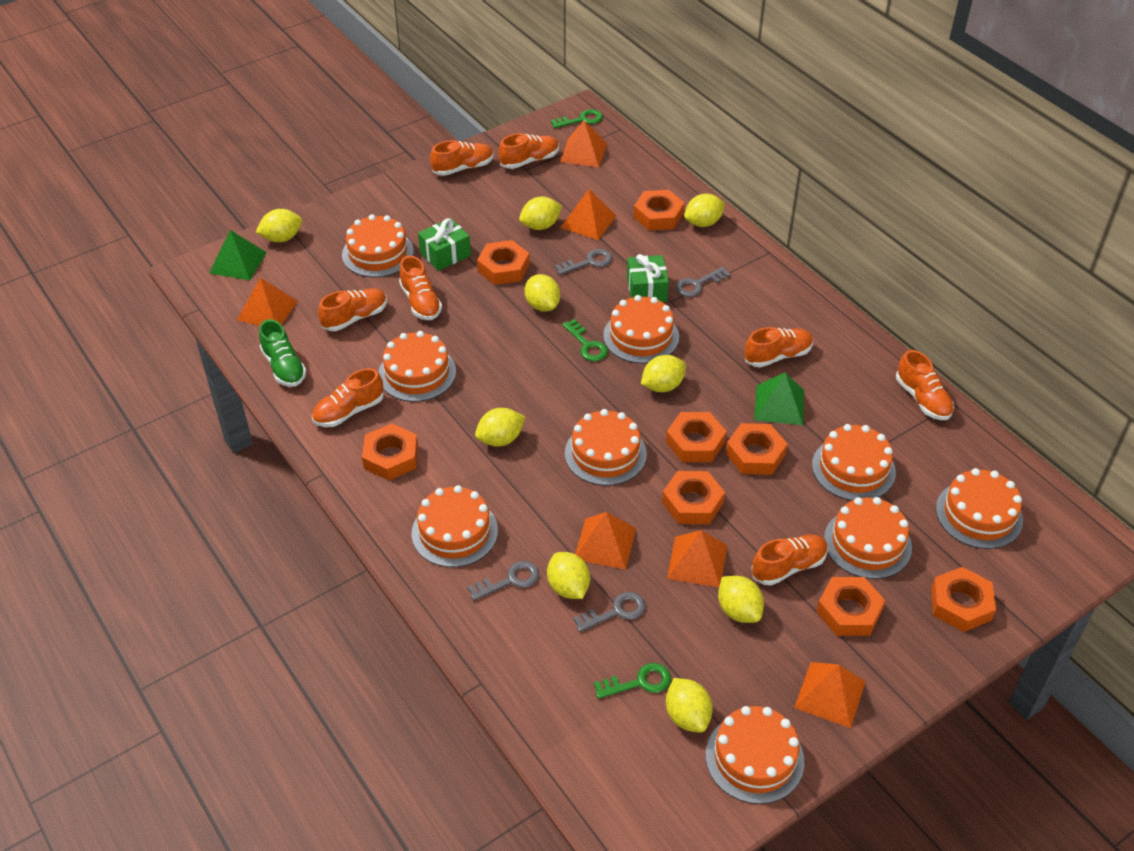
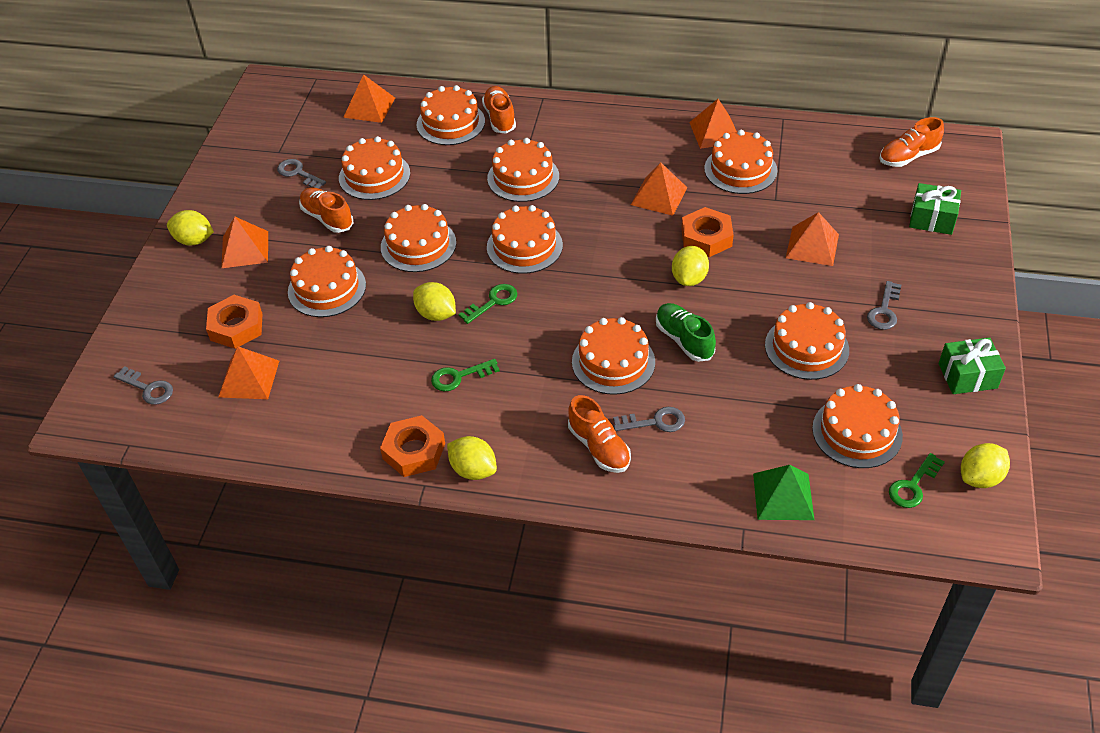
green pyramid: 2 -> 1
orange cake: 9 -> 10
orange nut: 8 -> 3
orange shoe: 8 -> 4
yellow lemon: 9 -> 5

